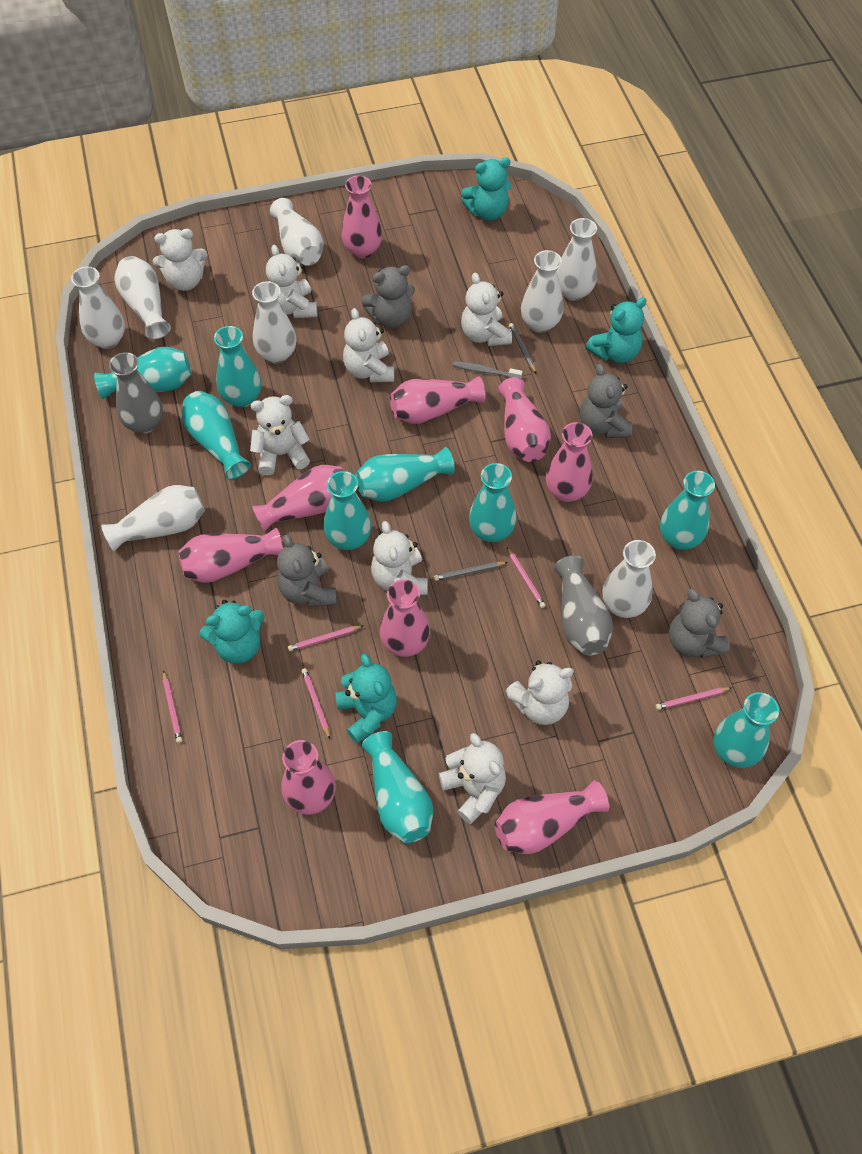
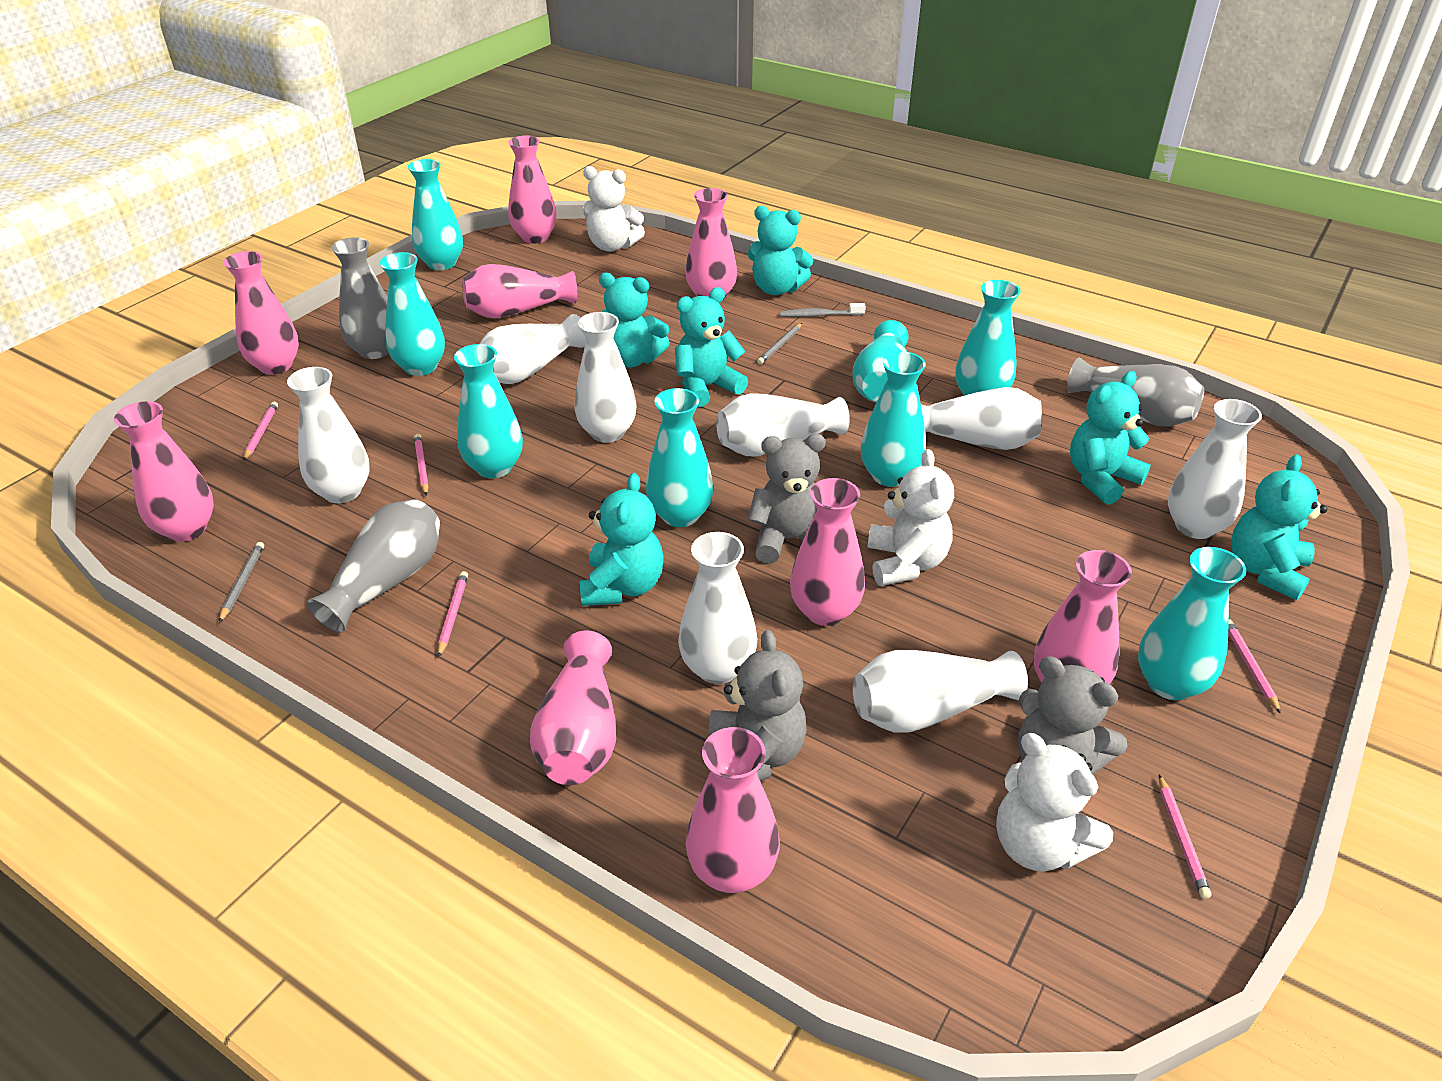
grey teddy bear: 4 -> 3
grey vase: 2 -> 3
turquoise teddy bear: 4 -> 6
turquoise vase: 9 -> 8
white teddy bear: 8 -> 3

